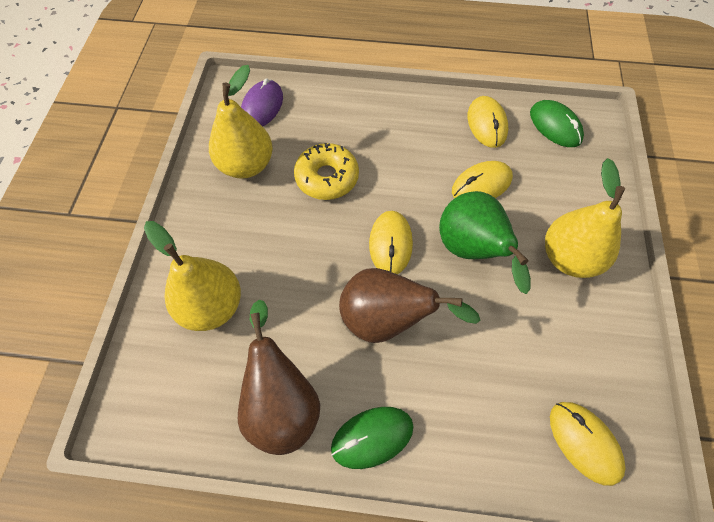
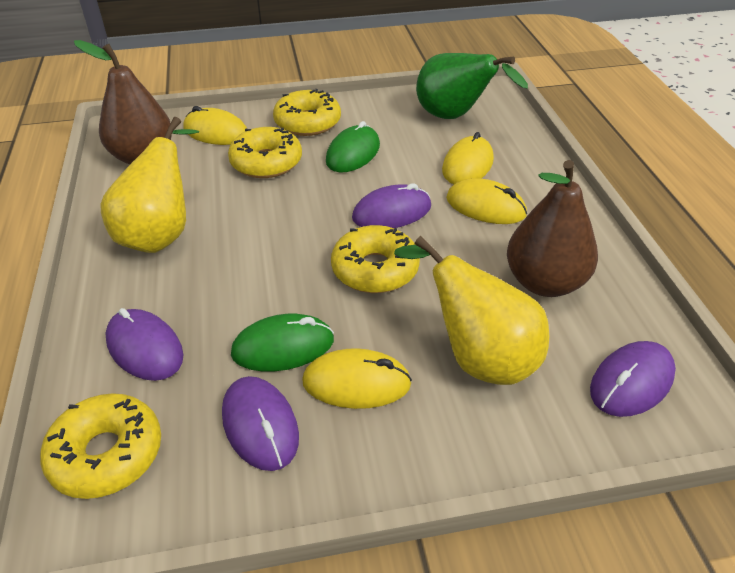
purple mouse: 1 -> 4
yellow donut: 1 -> 4
yellow pear: 3 -> 2

